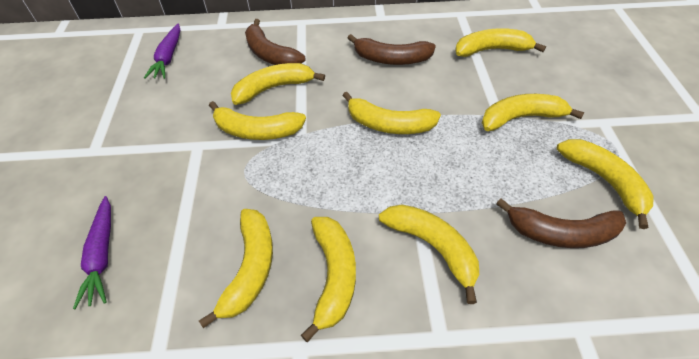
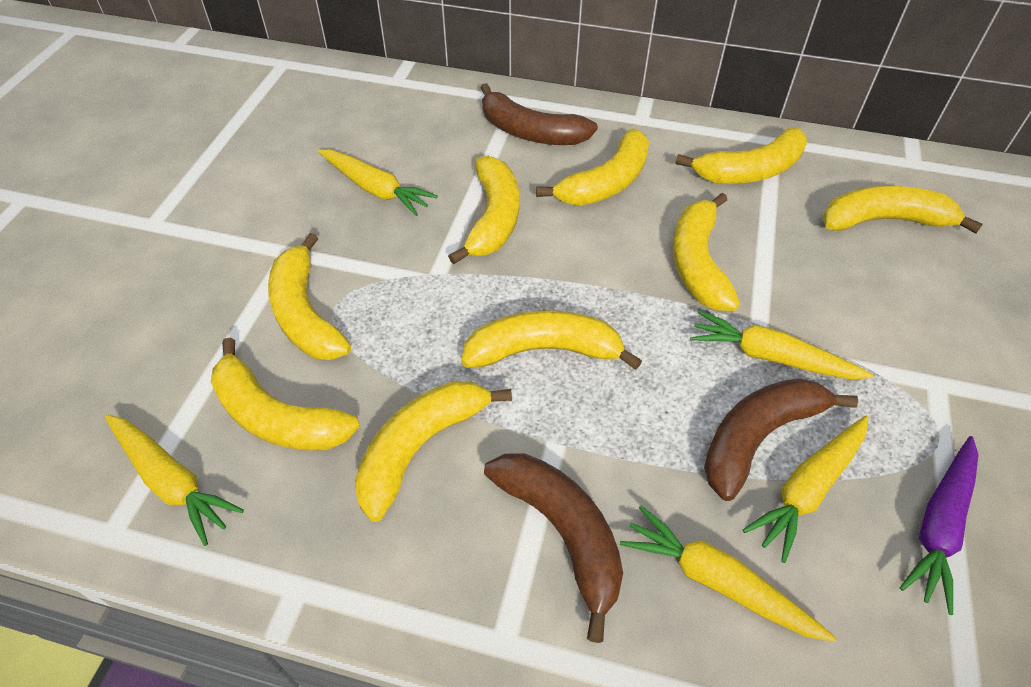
purple carrot: 2 -> 1
yellow carrot: 0 -> 5

